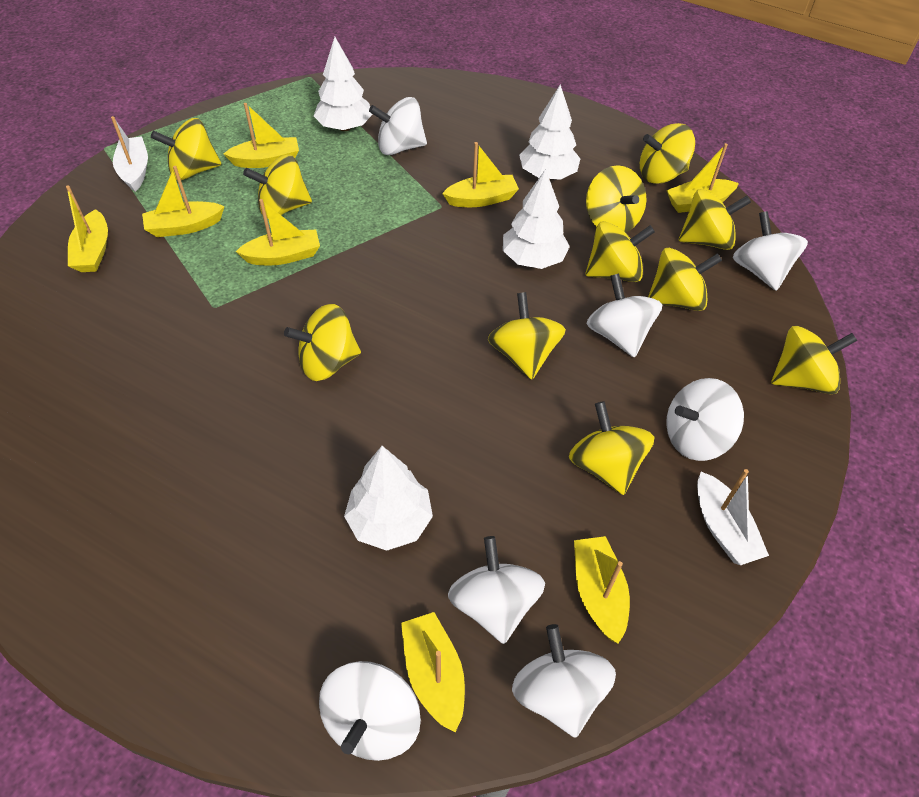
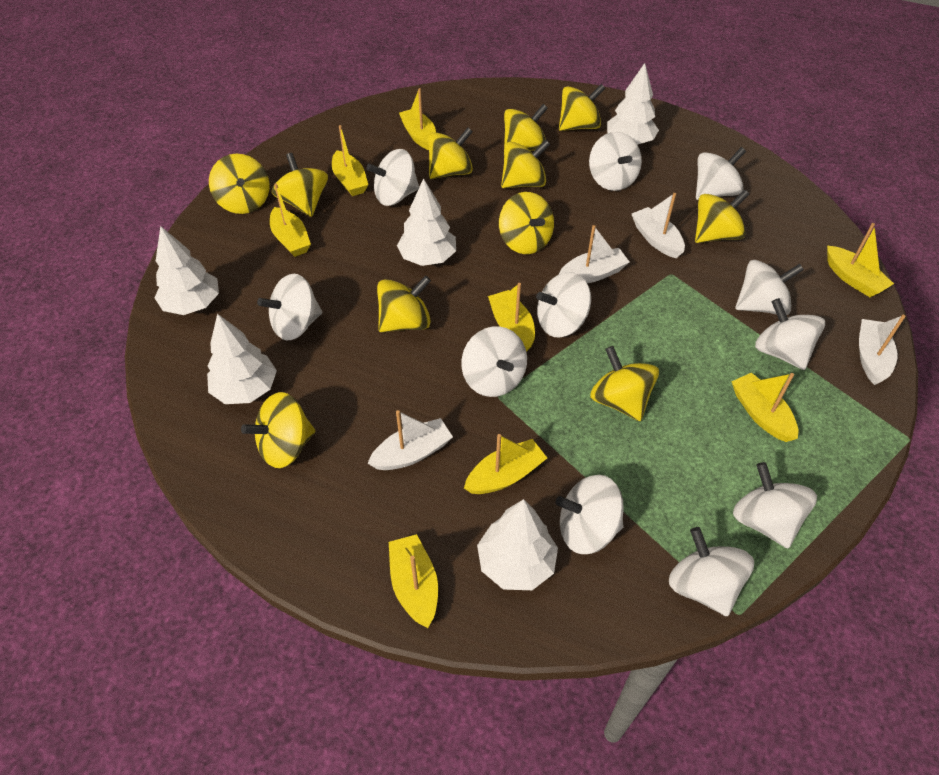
white boat: 2 -> 4
white spinning top: 7 -> 11
white tree: 4 -> 5

